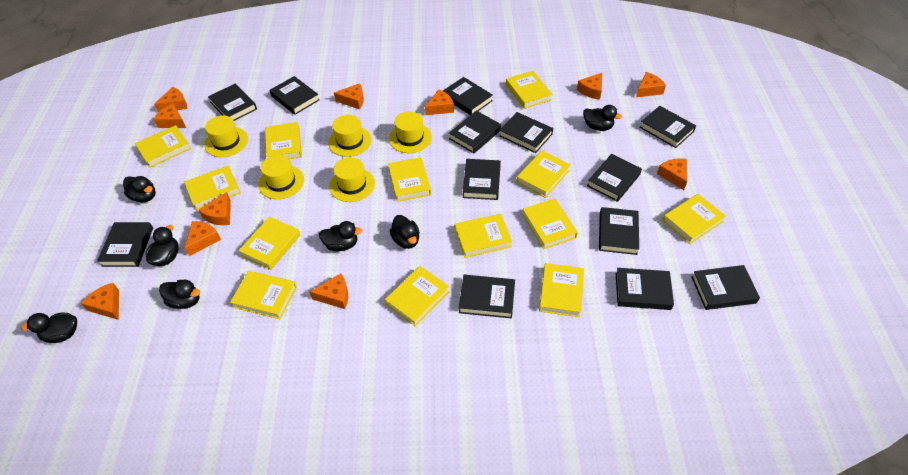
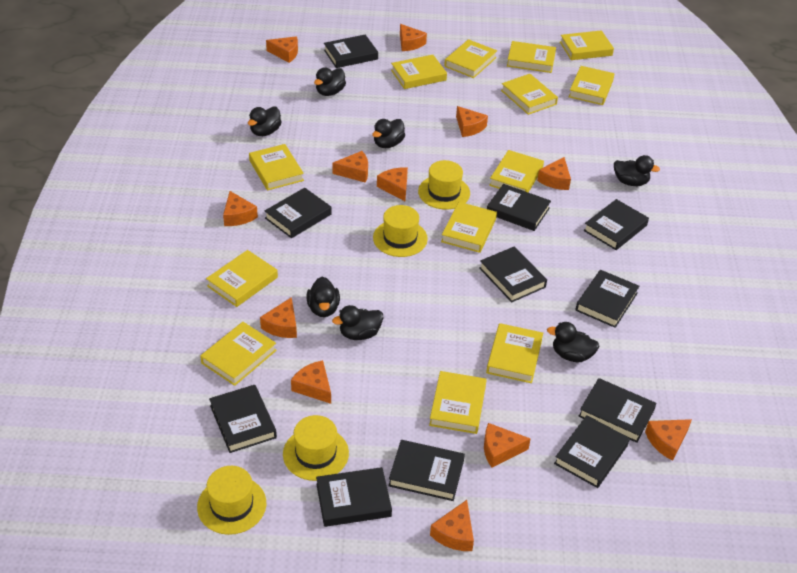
black book: 13 -> 11
orange cheese: 11 -> 12
yellow hat: 5 -> 4

